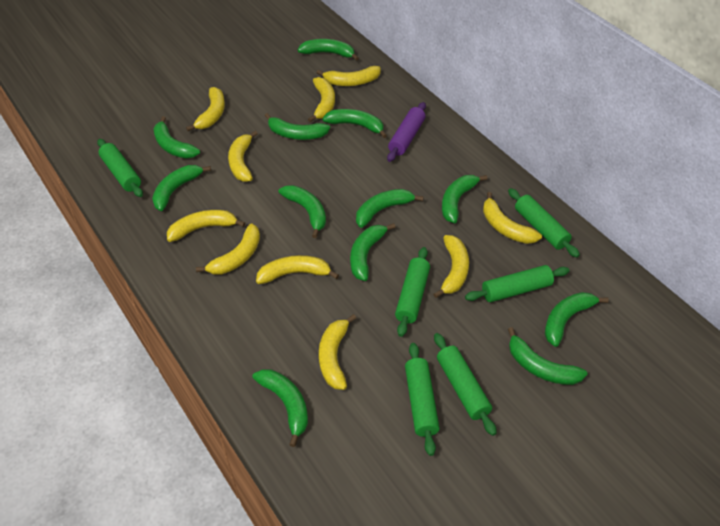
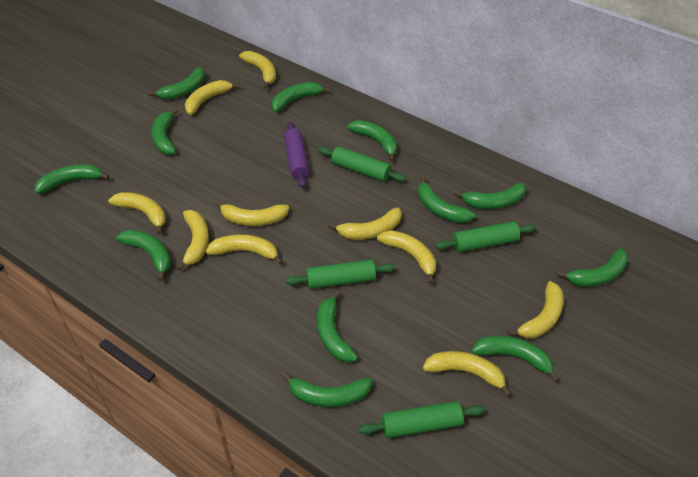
green rolling pin: 6 -> 4

